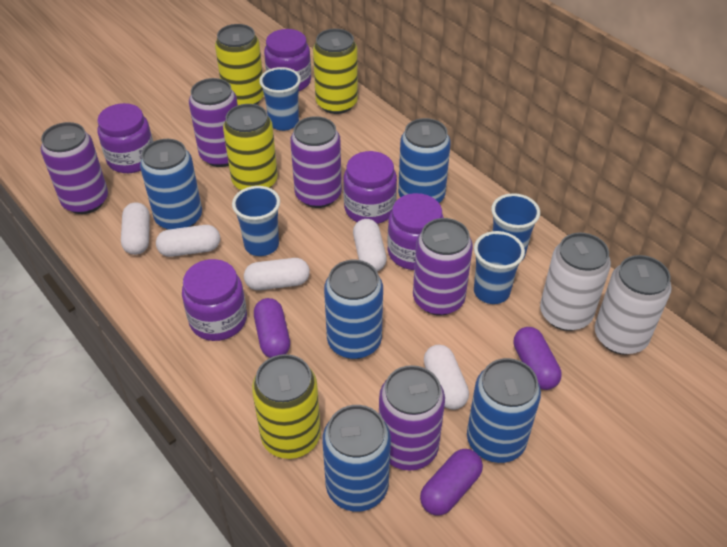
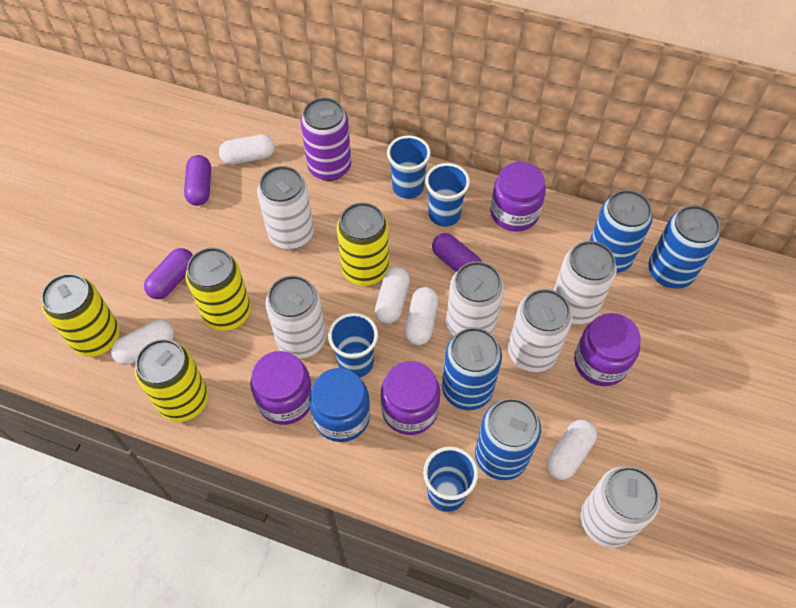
blue can: 5 -> 4
blue jar: 0 -> 1
purple can: 5 -> 1
purple jar: 5 -> 4
white can: 2 -> 6

